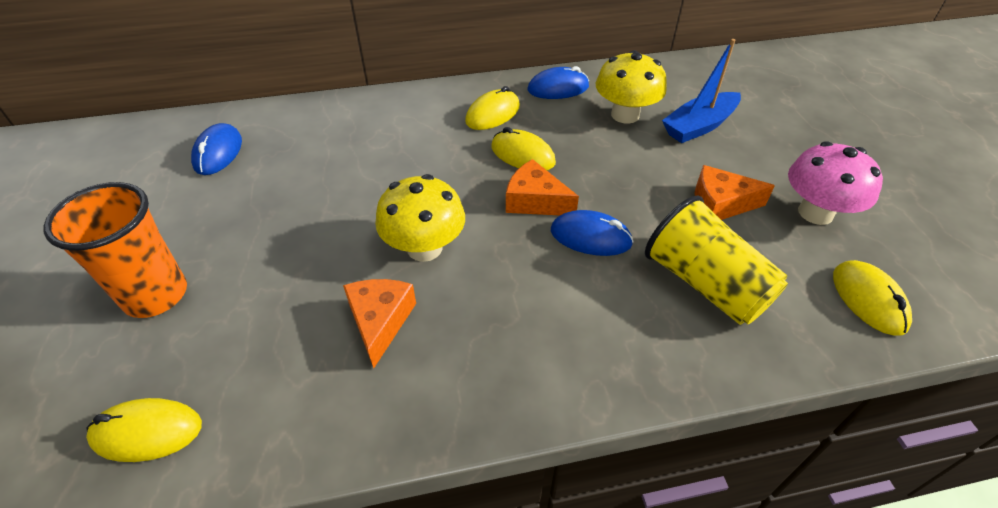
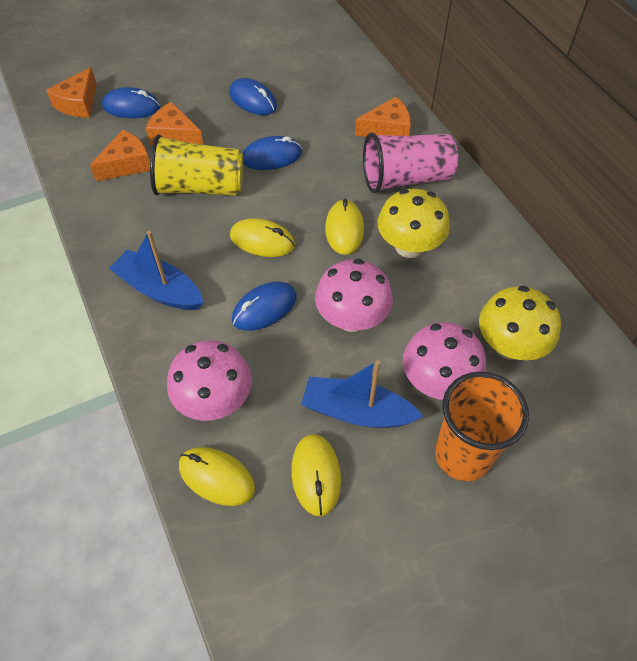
blue boat: 1 -> 2
blue mouse: 3 -> 4
orange cheese: 3 -> 4
pink cup: 0 -> 1
pink mushroom: 1 -> 3

